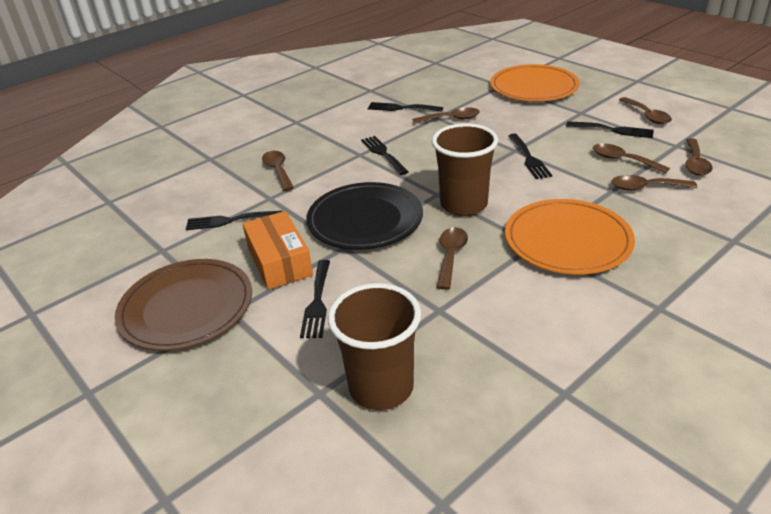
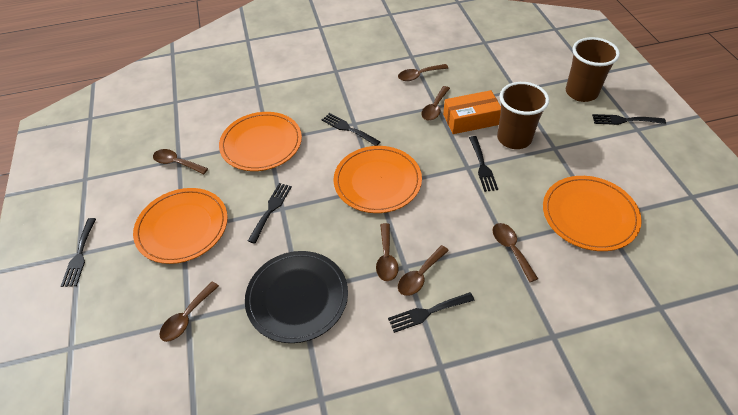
brown plate: 1 -> 0
orange plate: 2 -> 4

